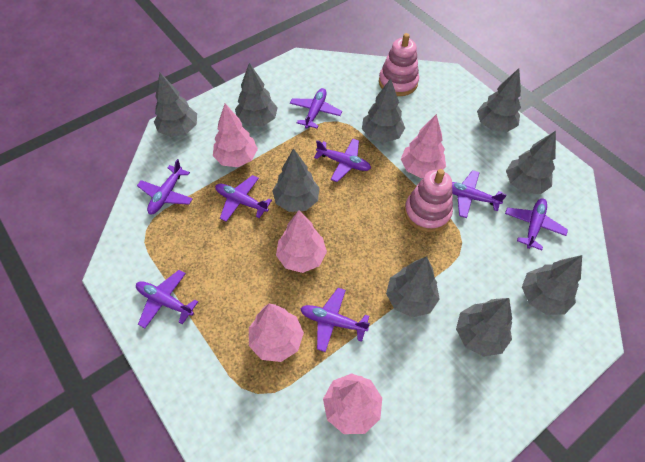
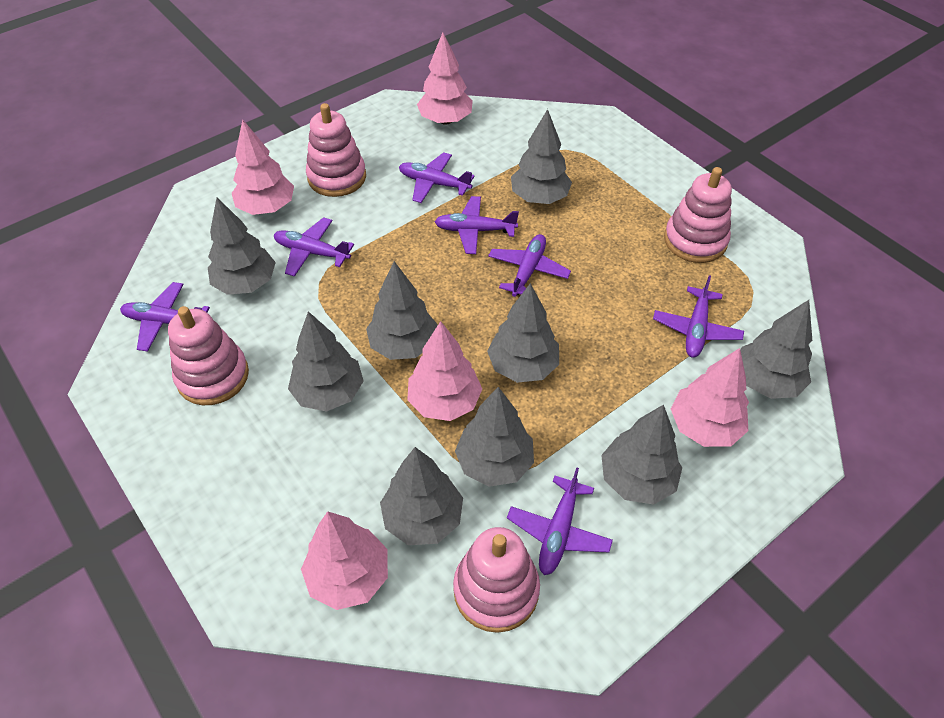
pink stacking toy: 2 -> 4
purple plane: 8 -> 7

